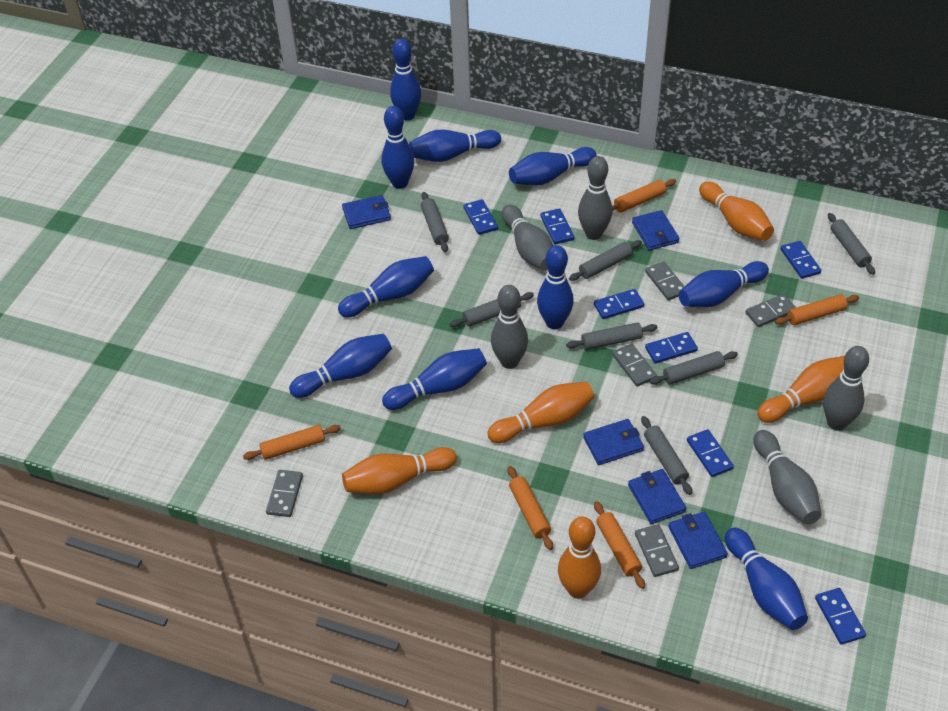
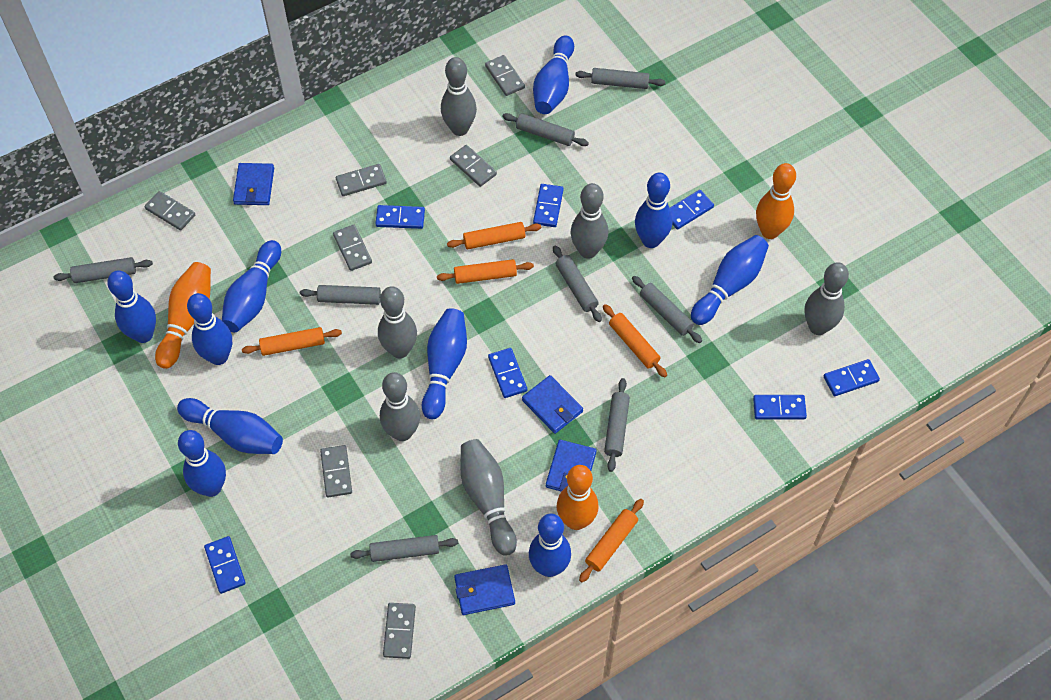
blue wallet: 5 -> 4
grey bowling pin: 5 -> 6
grey domino: 5 -> 7
grey rolling pin: 7 -> 8
orange bowling pin: 5 -> 3

